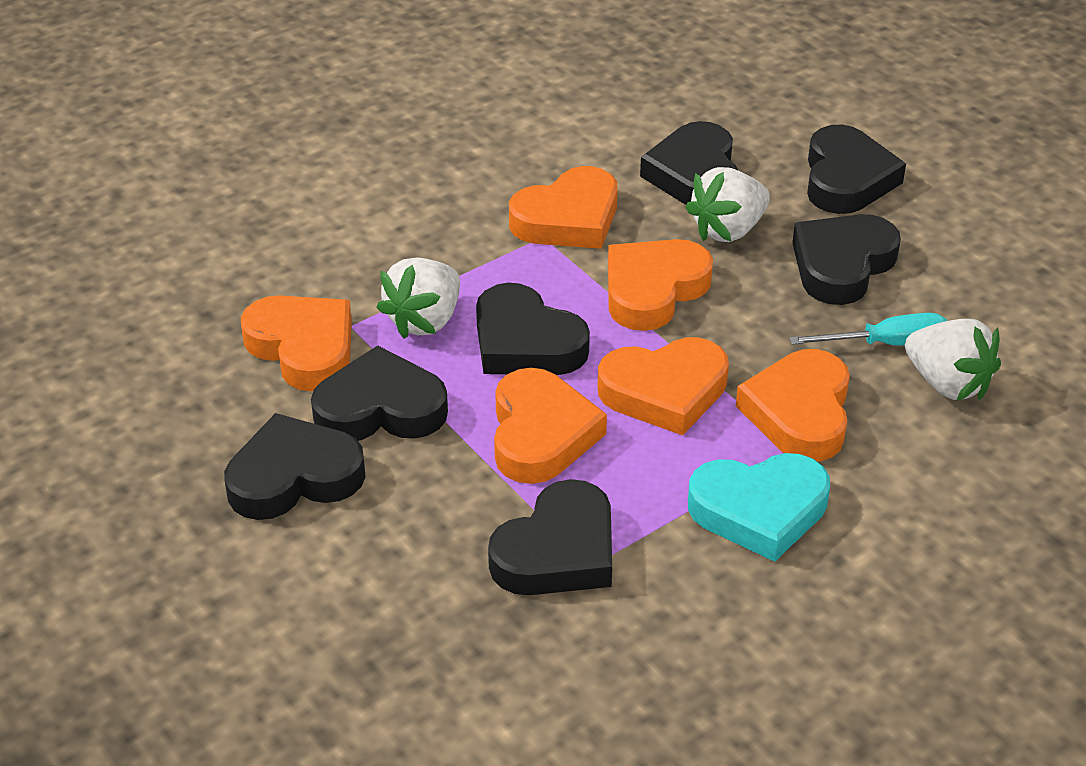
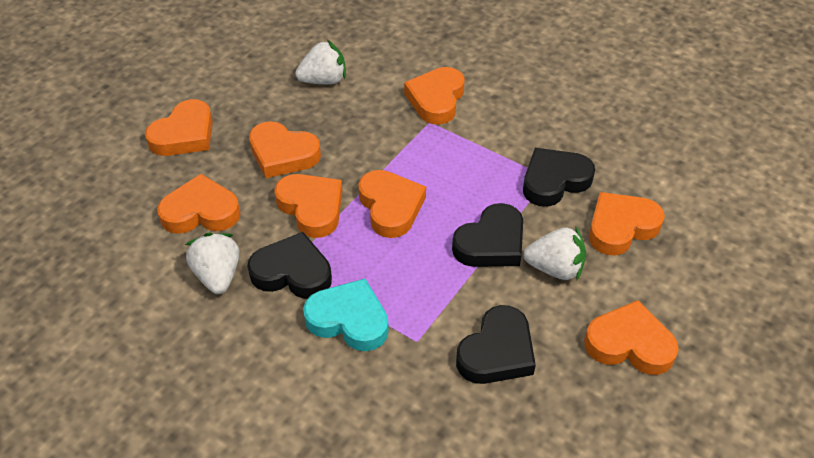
black heart: 7 -> 4
orange heart: 6 -> 8
turquoise screwdriver: 1 -> 0

